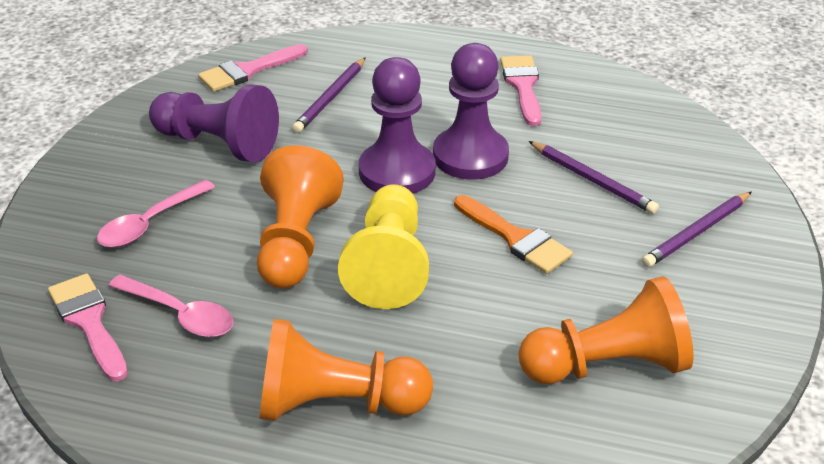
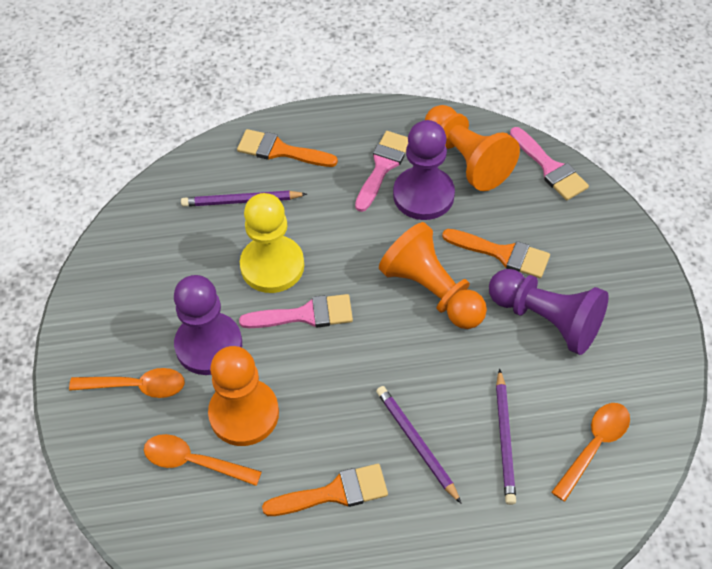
orange brush: 1 -> 3
orange spoon: 0 -> 3
pink spoon: 2 -> 0

